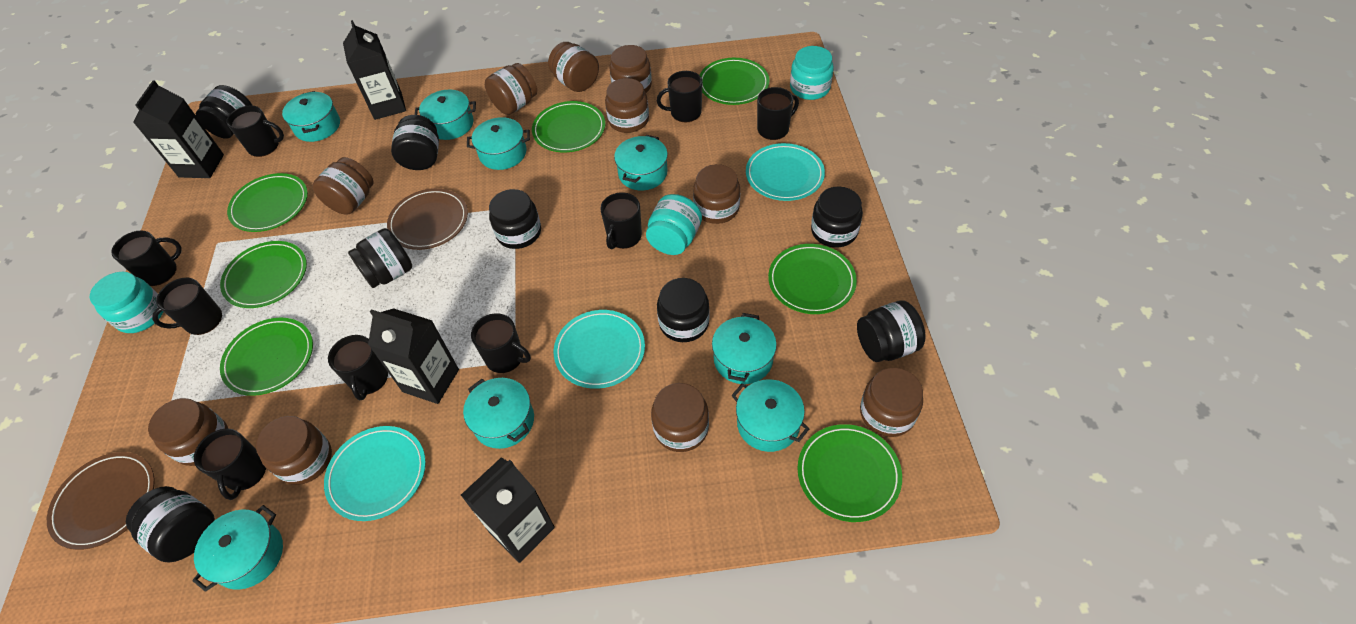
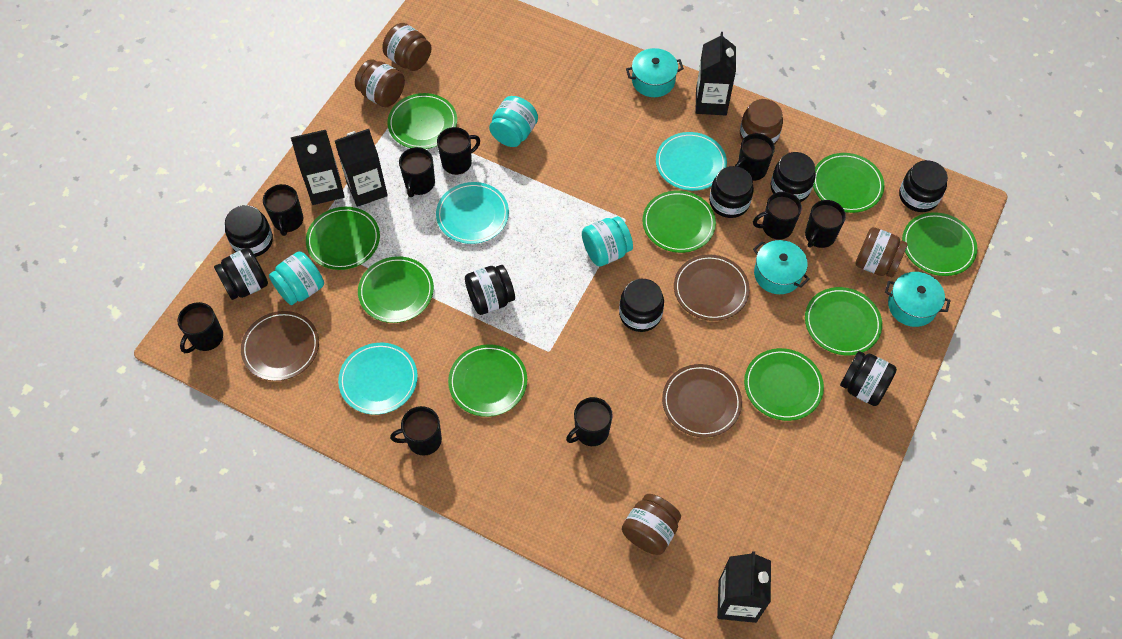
brown jar: 10 -> 5
brown plate: 2 -> 3
green plate: 7 -> 9
turquoise pot: 8 -> 3

